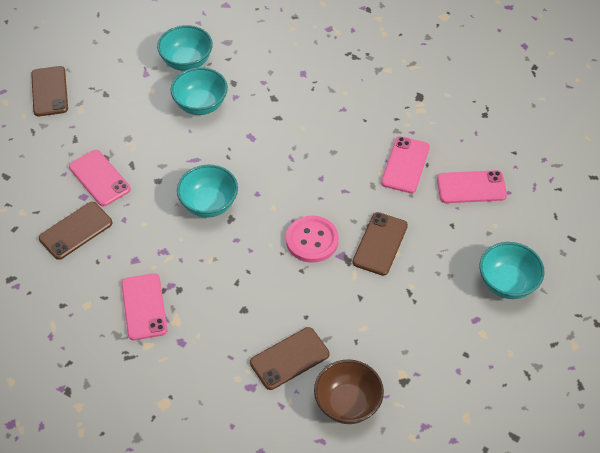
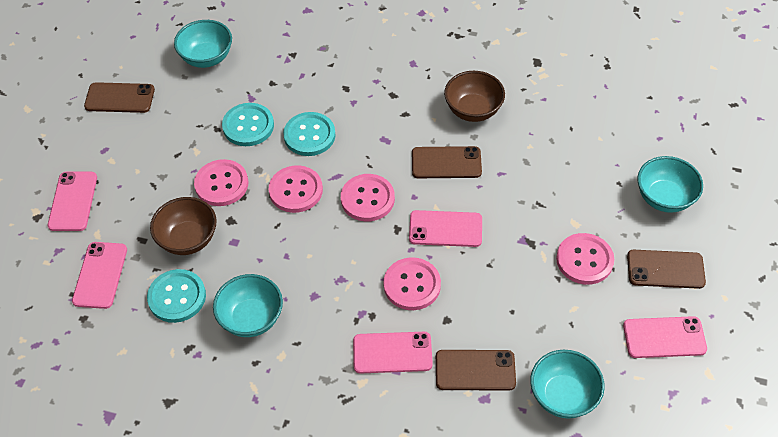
brown bowl: 1 -> 2
pink button: 1 -> 5
pink phone: 4 -> 5
turquoise button: 0 -> 3

